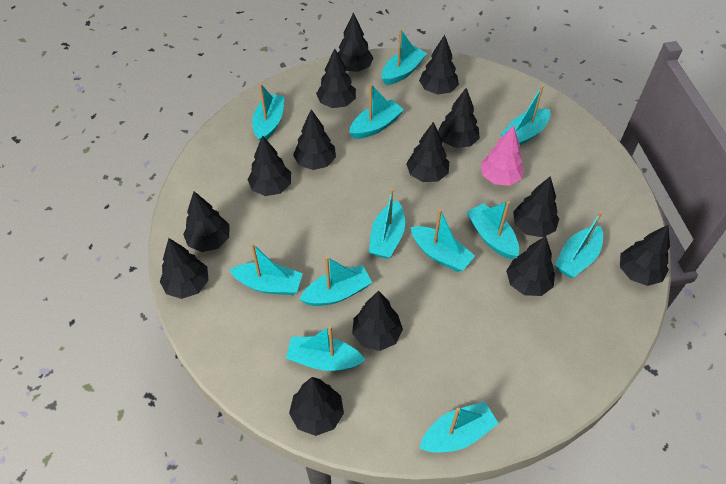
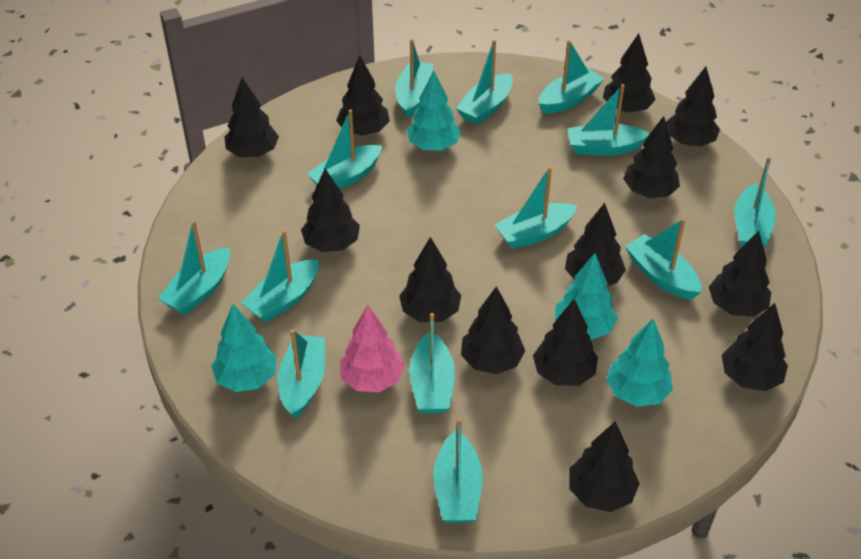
black tree: 14 -> 13
turquoise boat: 12 -> 13
turquoise tree: 0 -> 4

